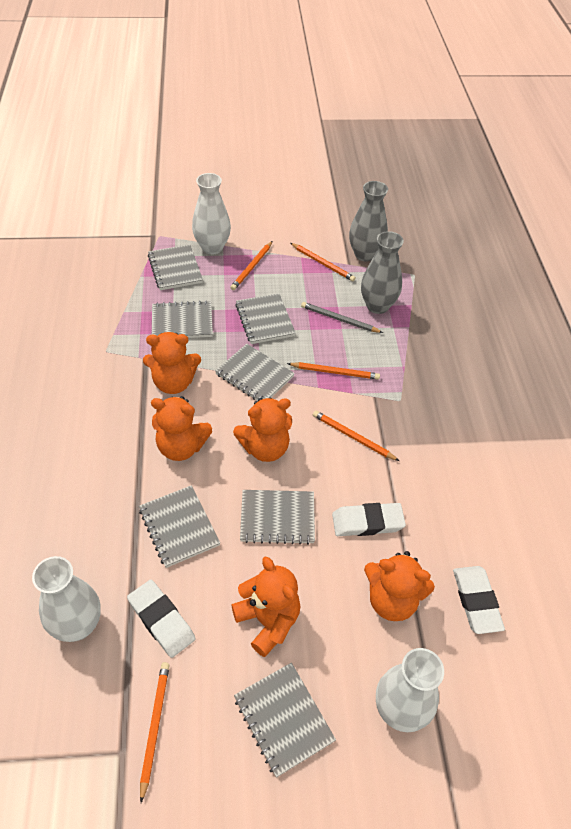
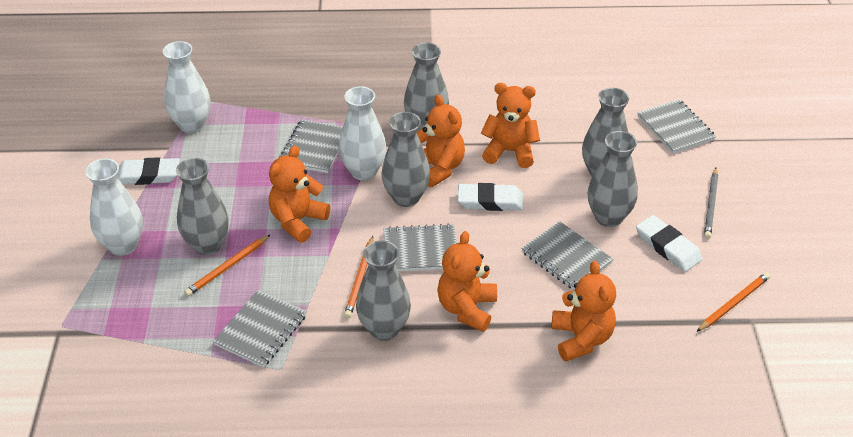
grey notebook: 7 -> 5
grey vase: 2 -> 6
orange pencil: 5 -> 3

